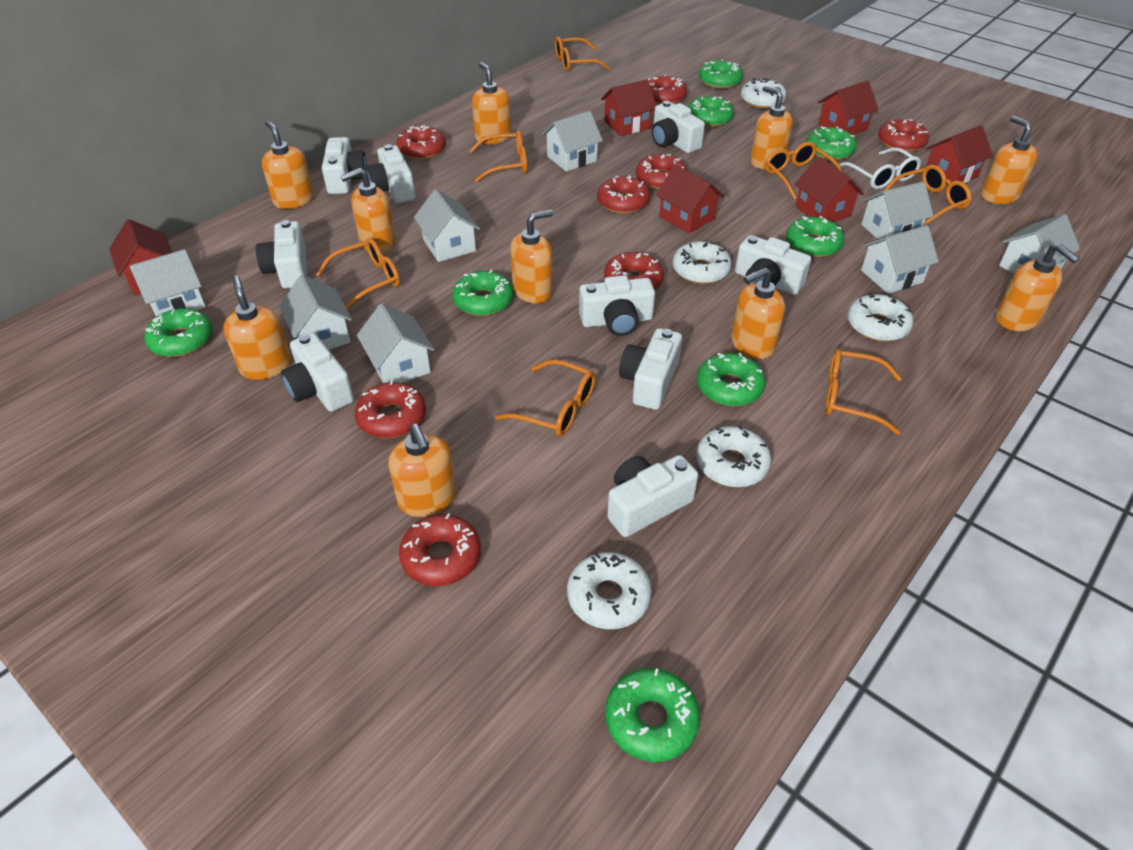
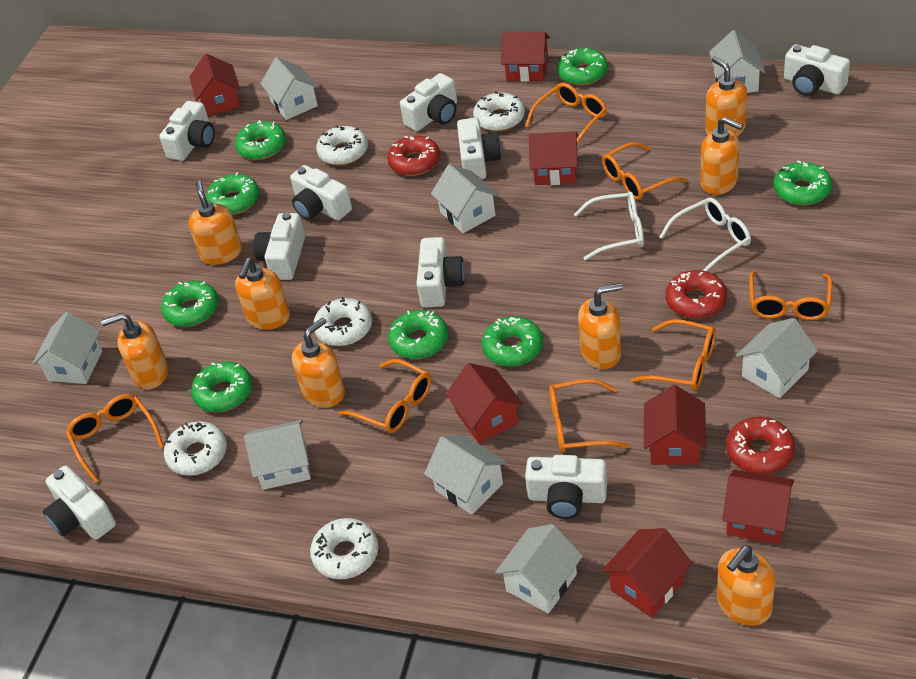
orange soap dispenser: 10 -> 8
red donut: 8 -> 3
red house: 6 -> 7
white glasses: 1 -> 2

